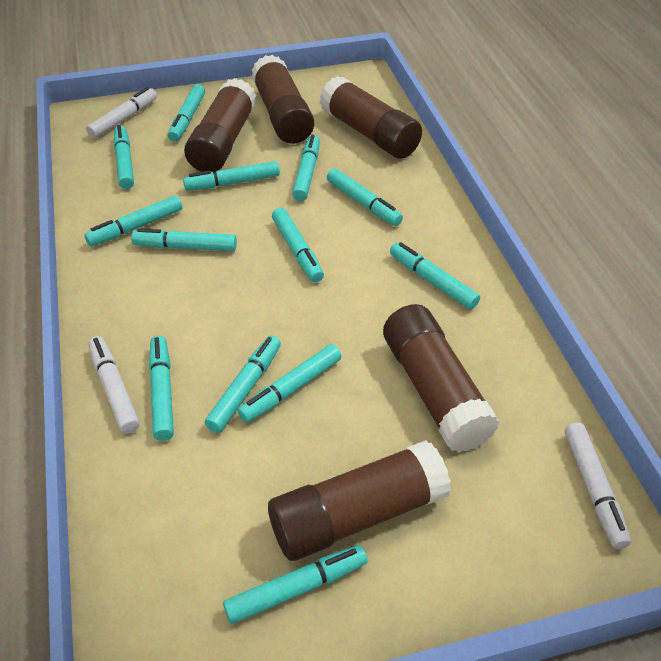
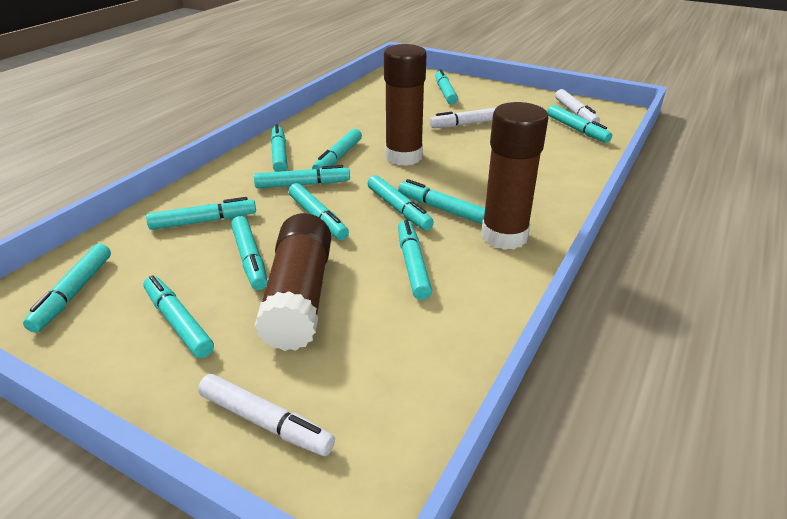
brown glue stick: 5 -> 3

